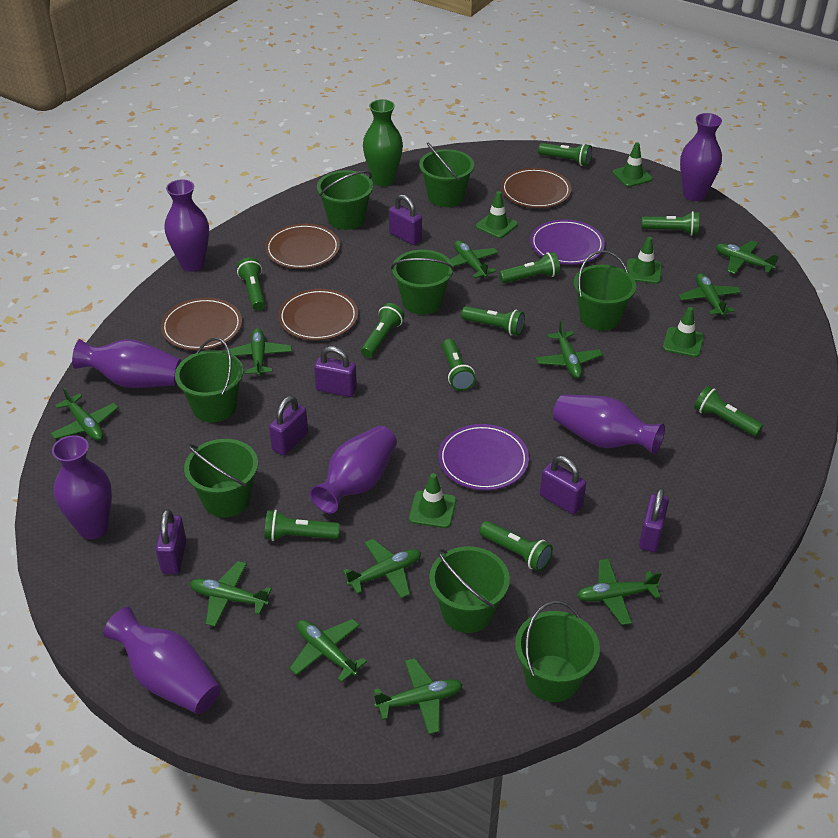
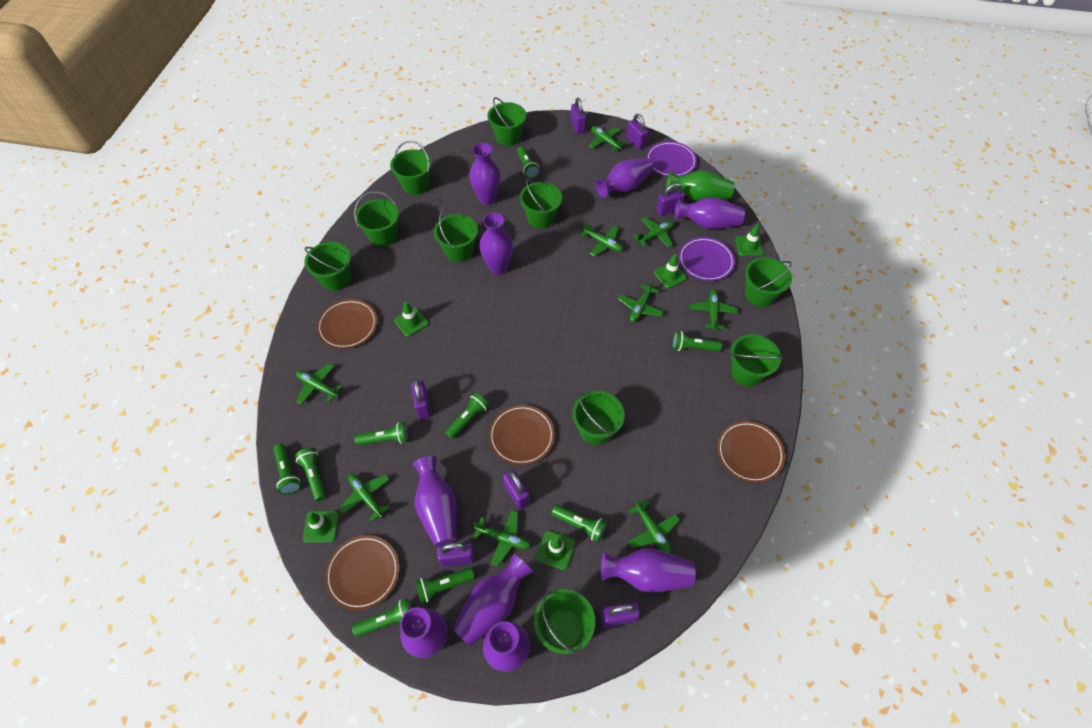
green bucket: 8 -> 10
green flashlight: 10 -> 9
green plane: 11 -> 9
purple padlock: 6 -> 7
purple vase: 7 -> 9

